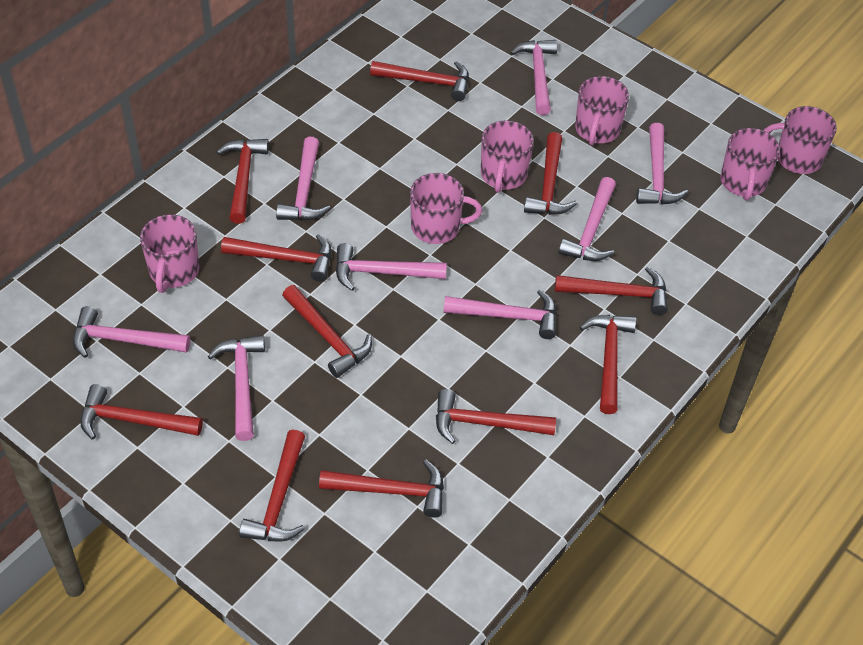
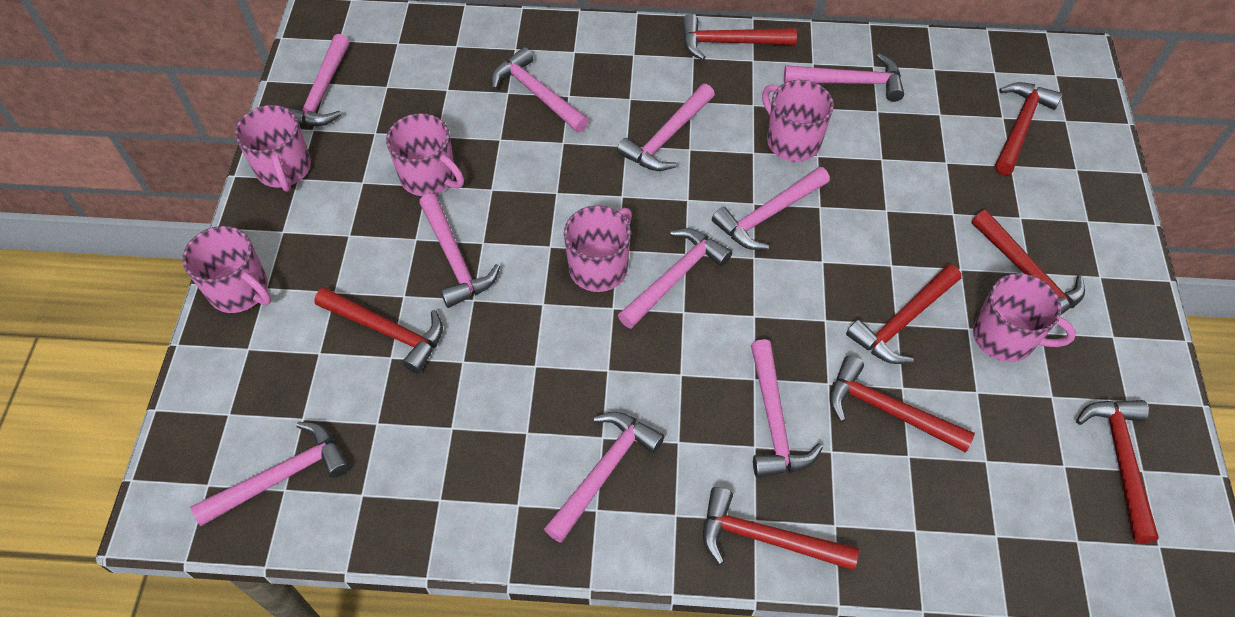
pink hammer: 8 -> 10
red hammer: 11 -> 8

